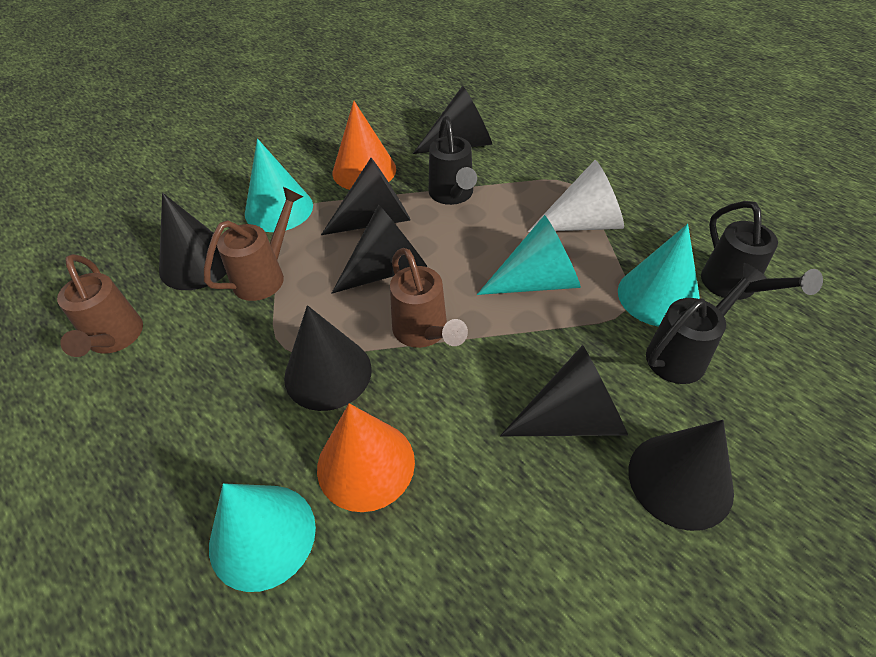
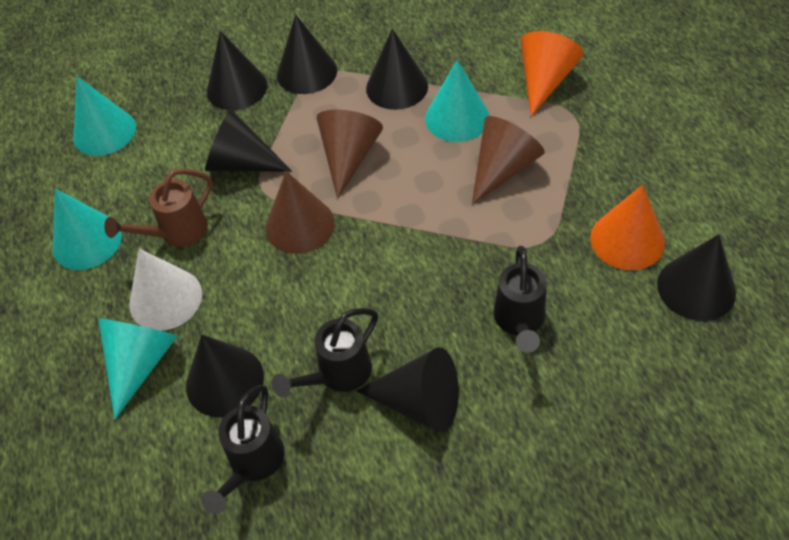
brown cone: 0 -> 3
brown watering can: 3 -> 1

